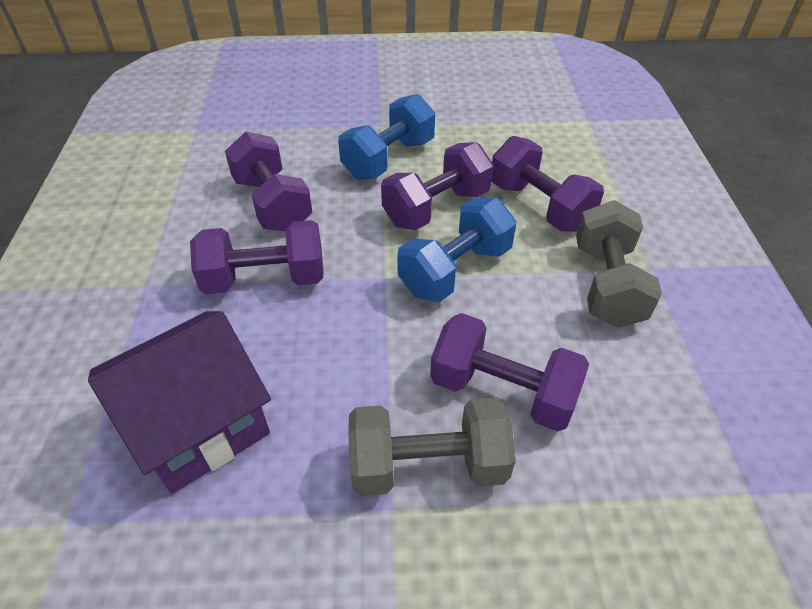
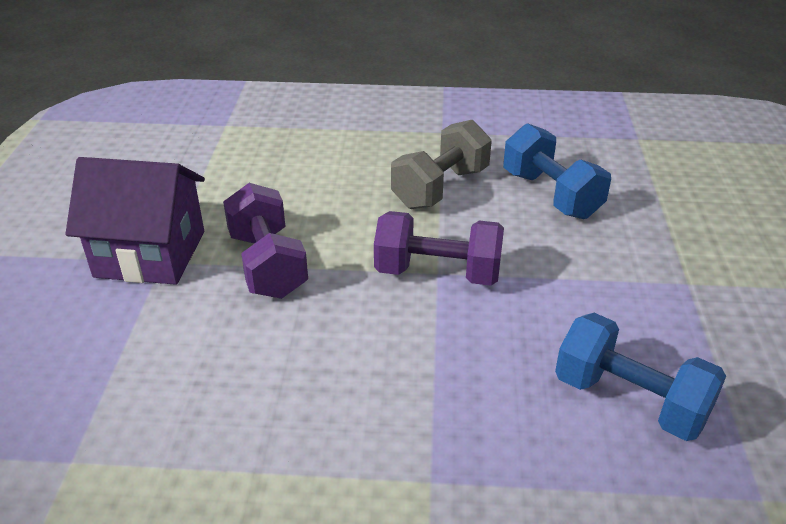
grey dumbbell: 2 -> 1
purple dumbbell: 5 -> 2

